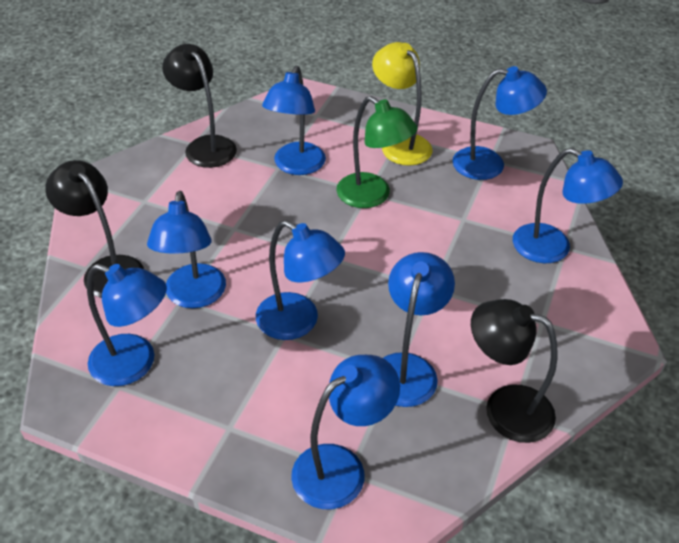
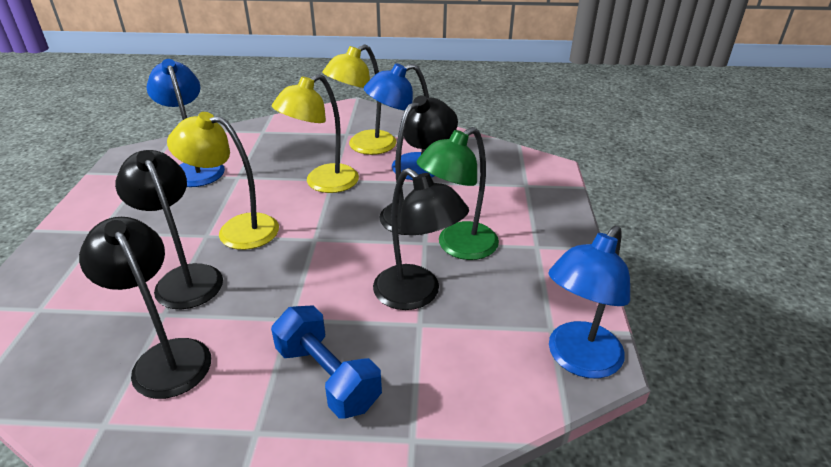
black lamp: 3 -> 4
blue dumbbell: 0 -> 1
blue lamp: 8 -> 3
yellow lamp: 1 -> 3

